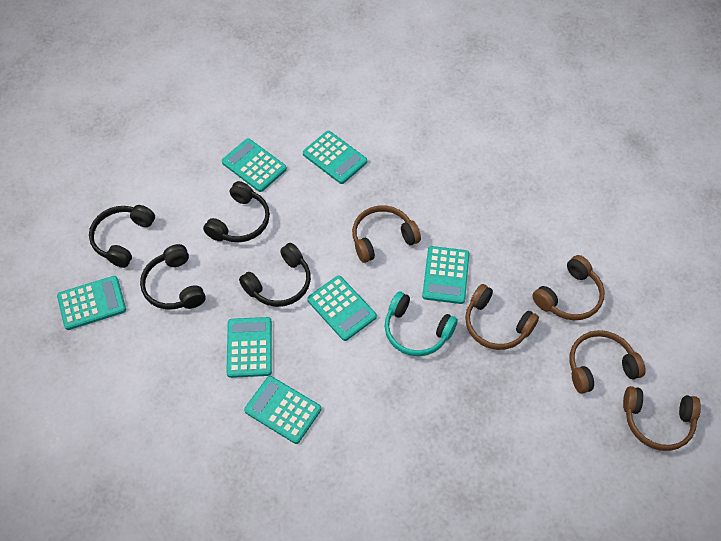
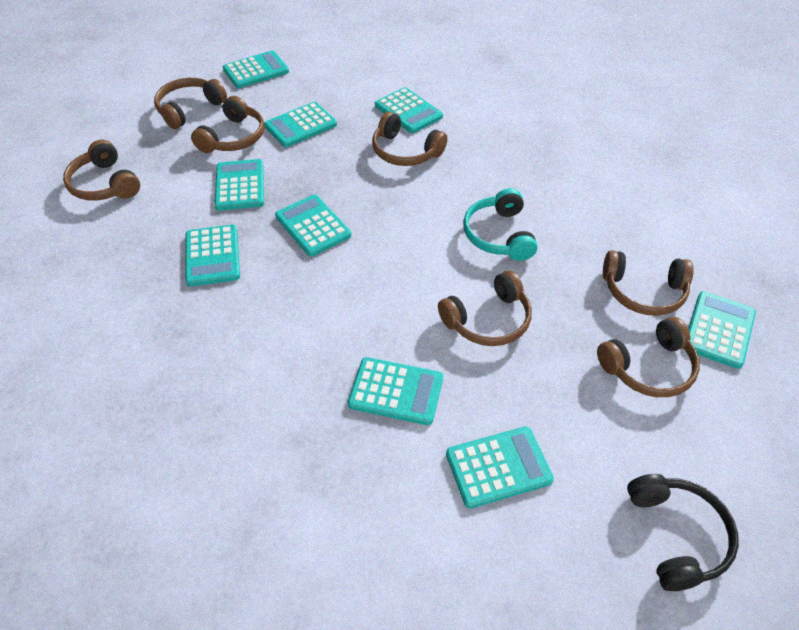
black headphones: 4 -> 1
brown headphones: 5 -> 7
turquoise calculator: 7 -> 9

